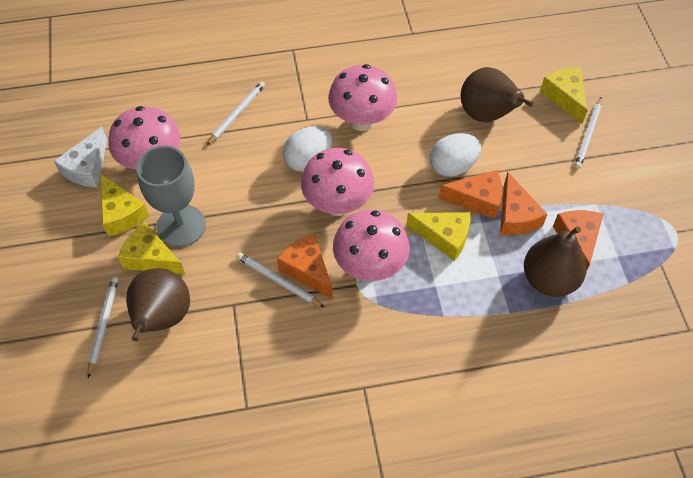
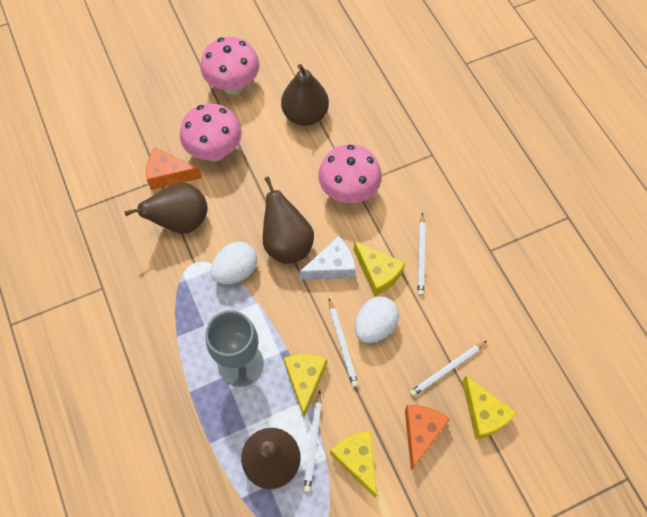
brown pear: 3 -> 4
orange cheese: 4 -> 2
pink mushroom: 4 -> 3

